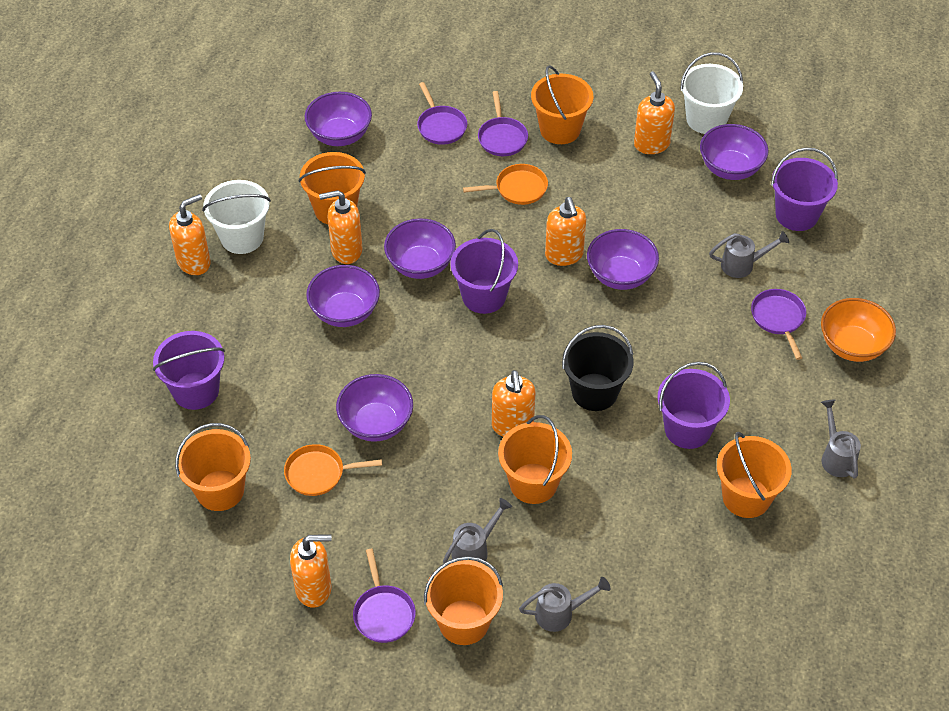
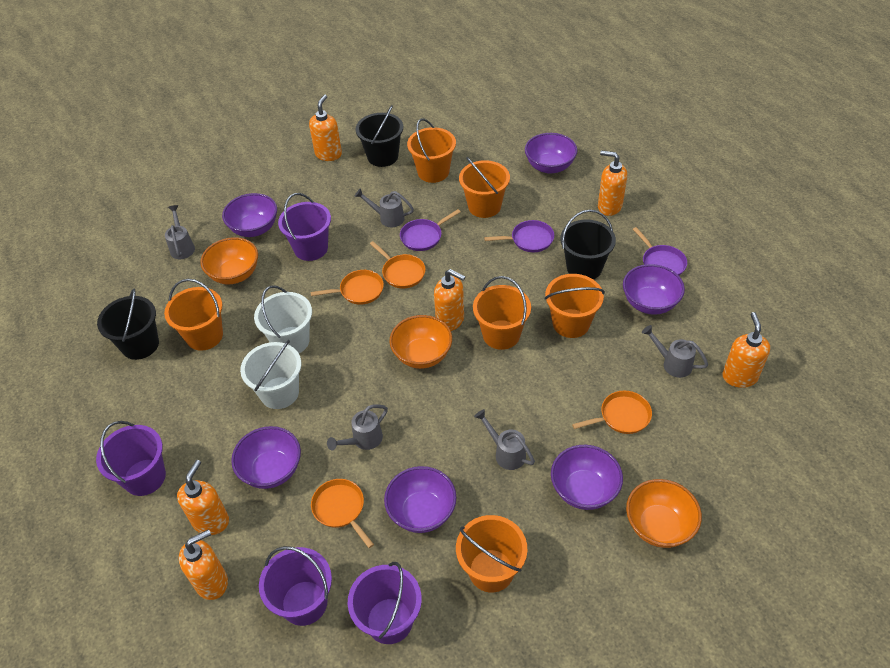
black bucket: 1 -> 3
grey watering can: 4 -> 5
orange bowl: 1 -> 3
orange pan: 2 -> 4
purple pan: 4 -> 3

